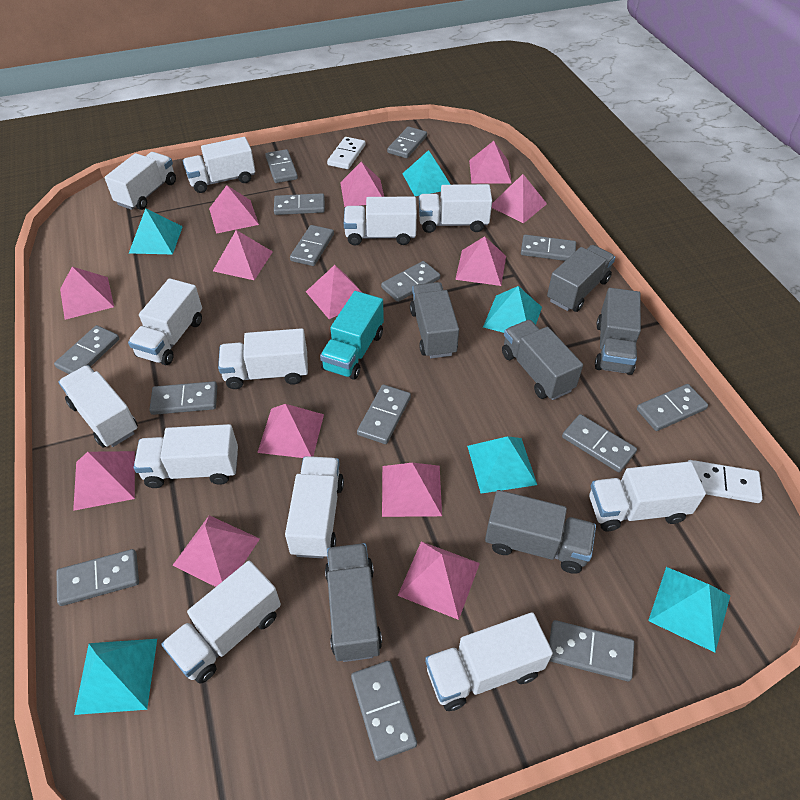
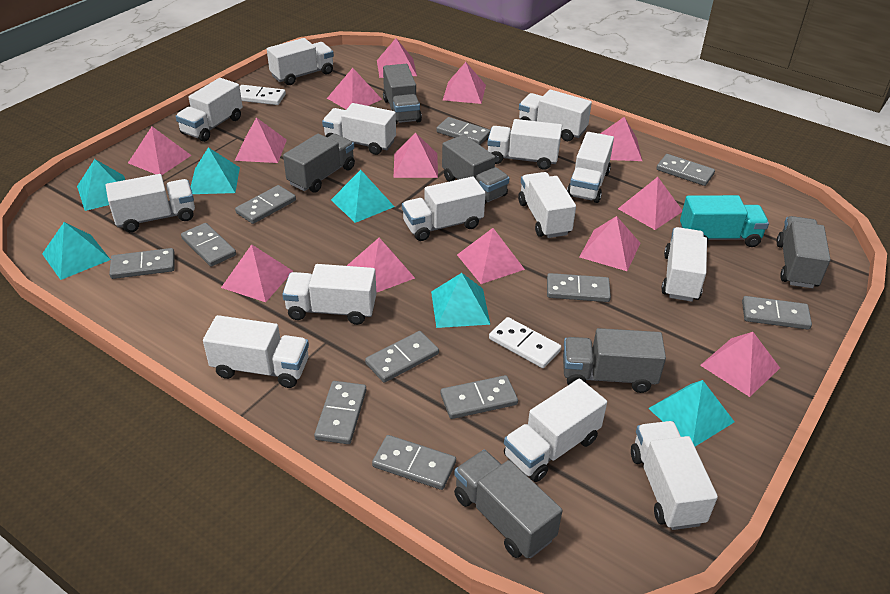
grey domino: 14 -> 11
white truck: 12 -> 14

